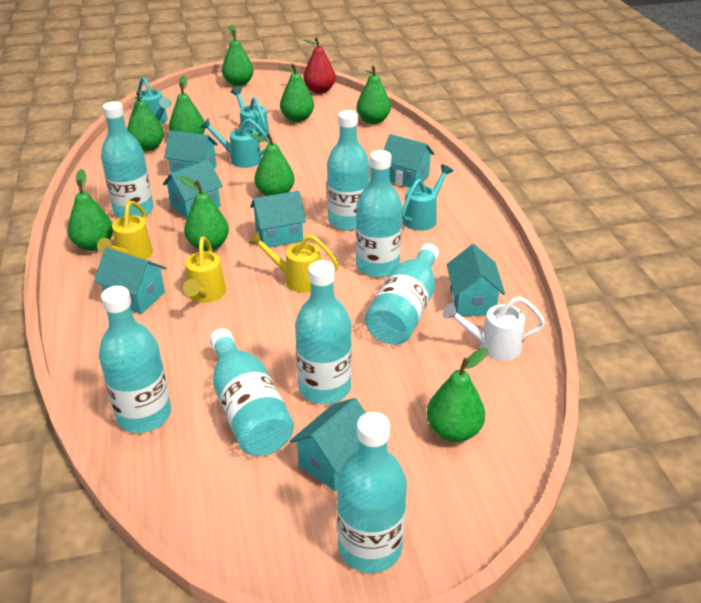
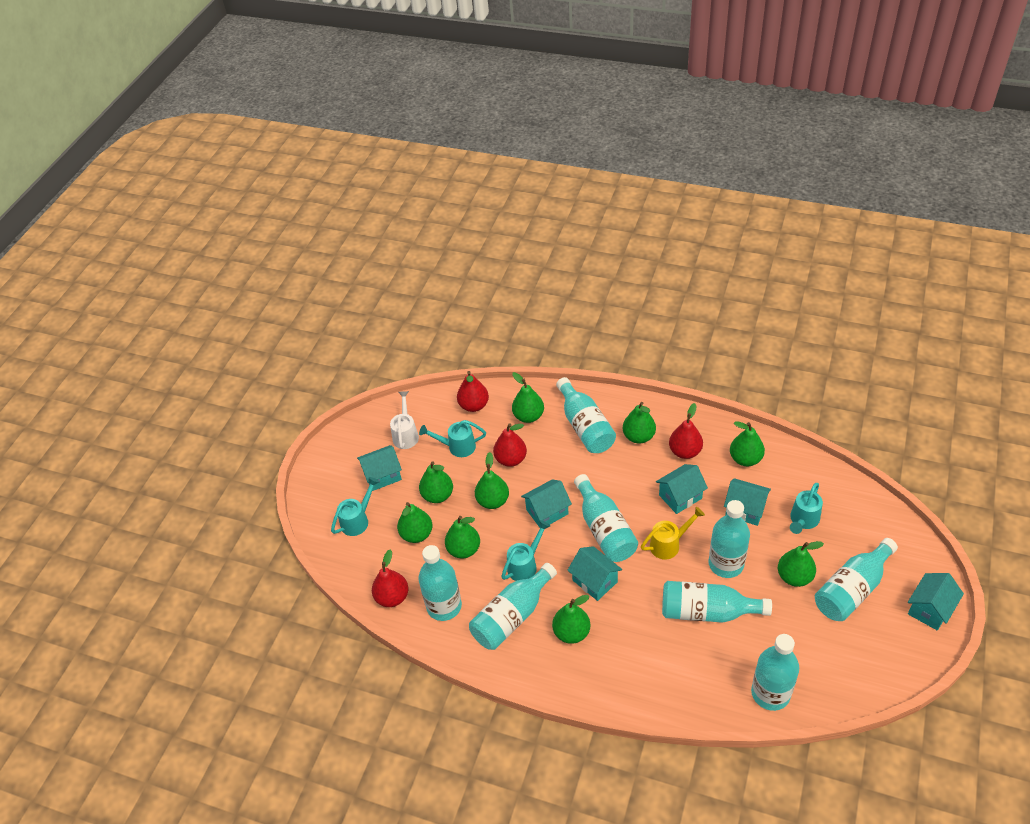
red pear: 1 -> 4
turquoise house: 7 -> 6
yellow watering can: 3 -> 1

